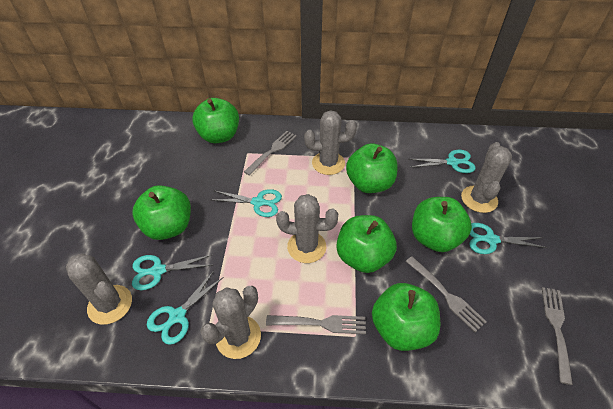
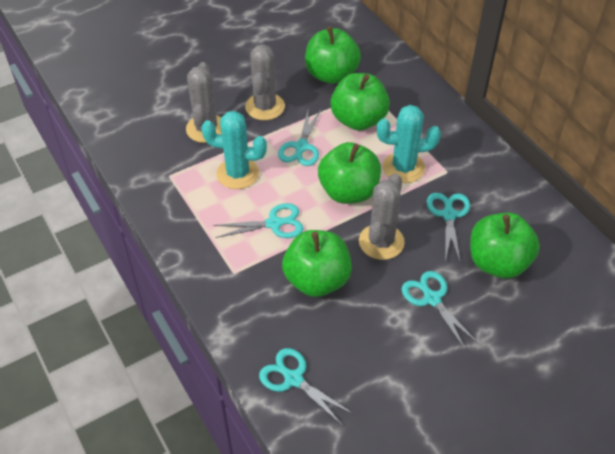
green apple: 6 -> 5
grey cactus: 5 -> 3
grey fork: 4 -> 0
turquoise cactus: 0 -> 2

